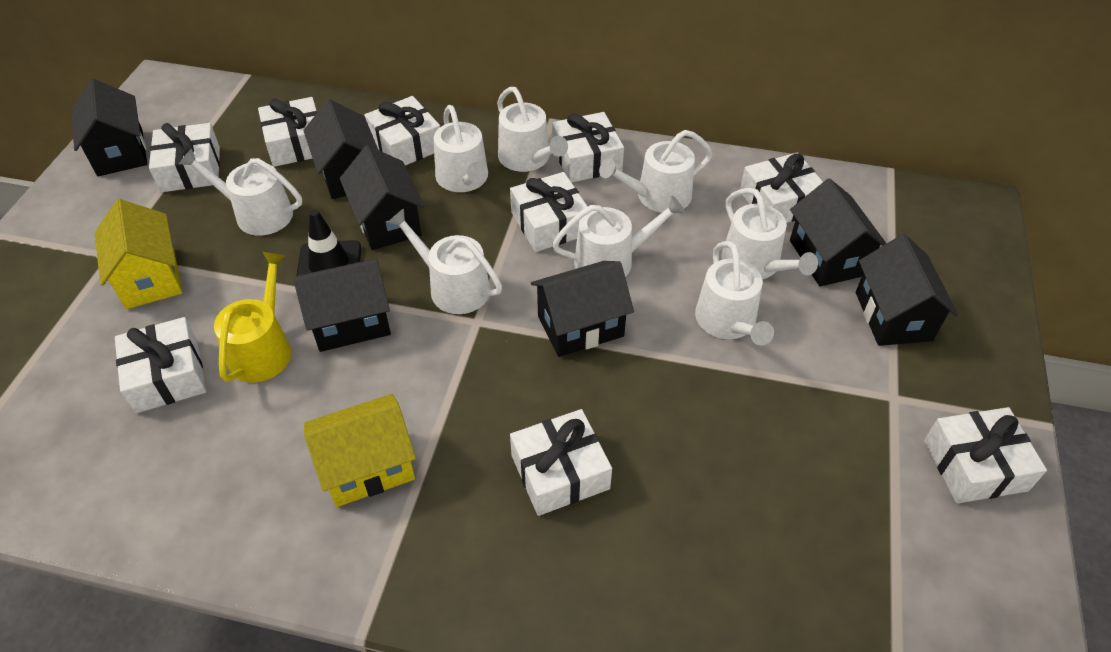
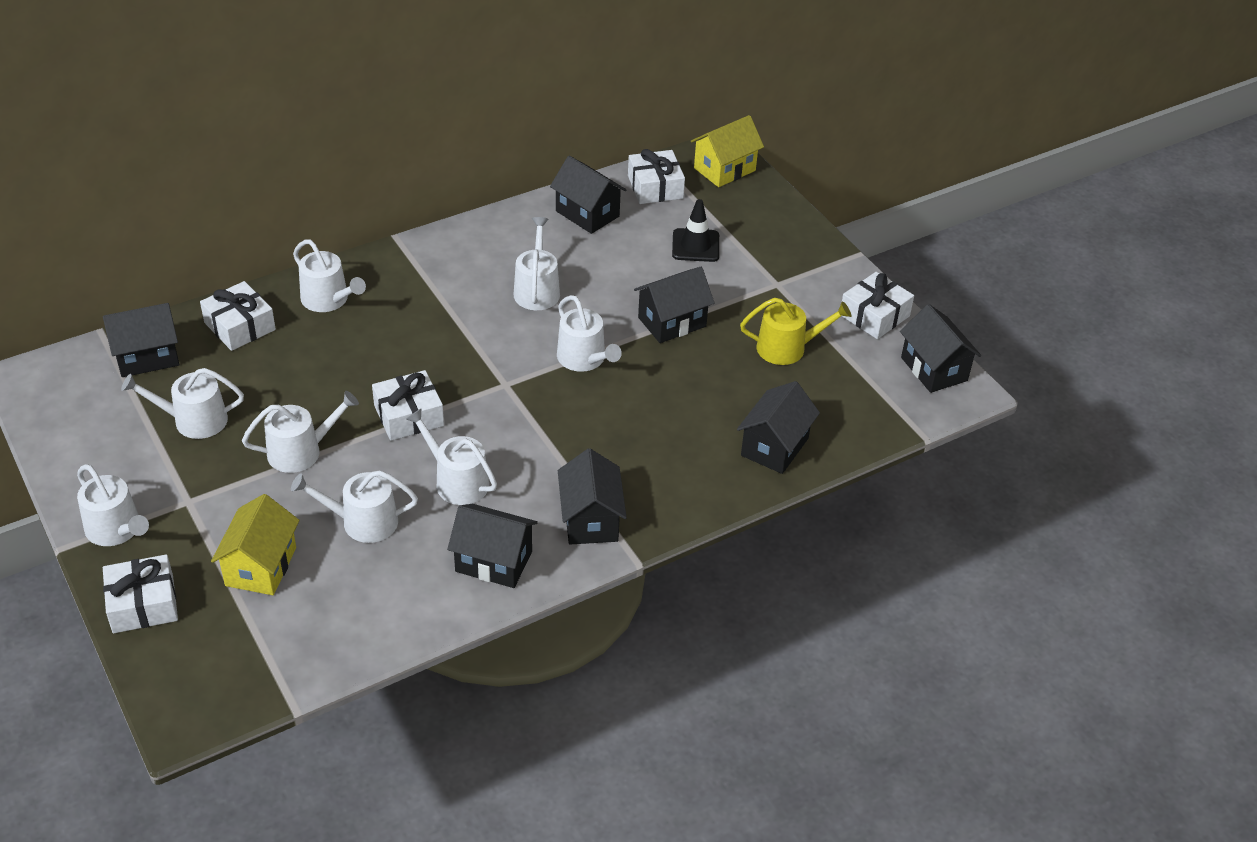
white gift: 9 -> 5

